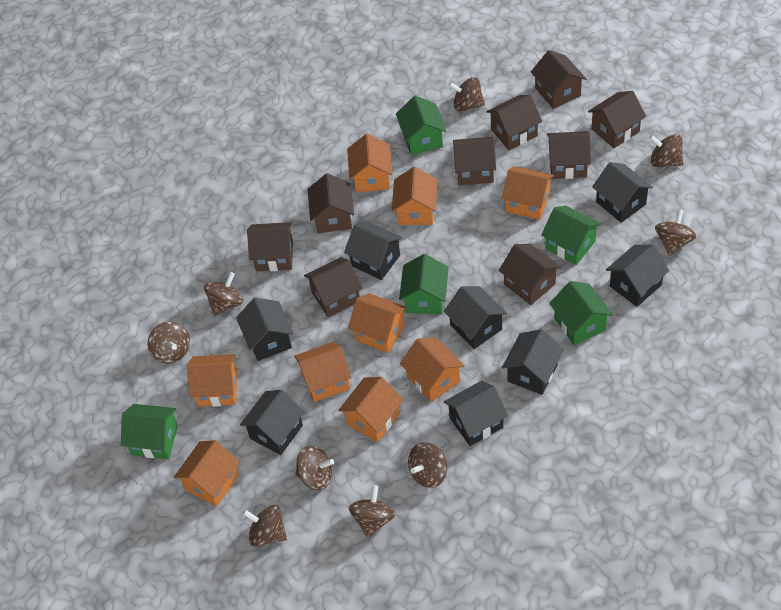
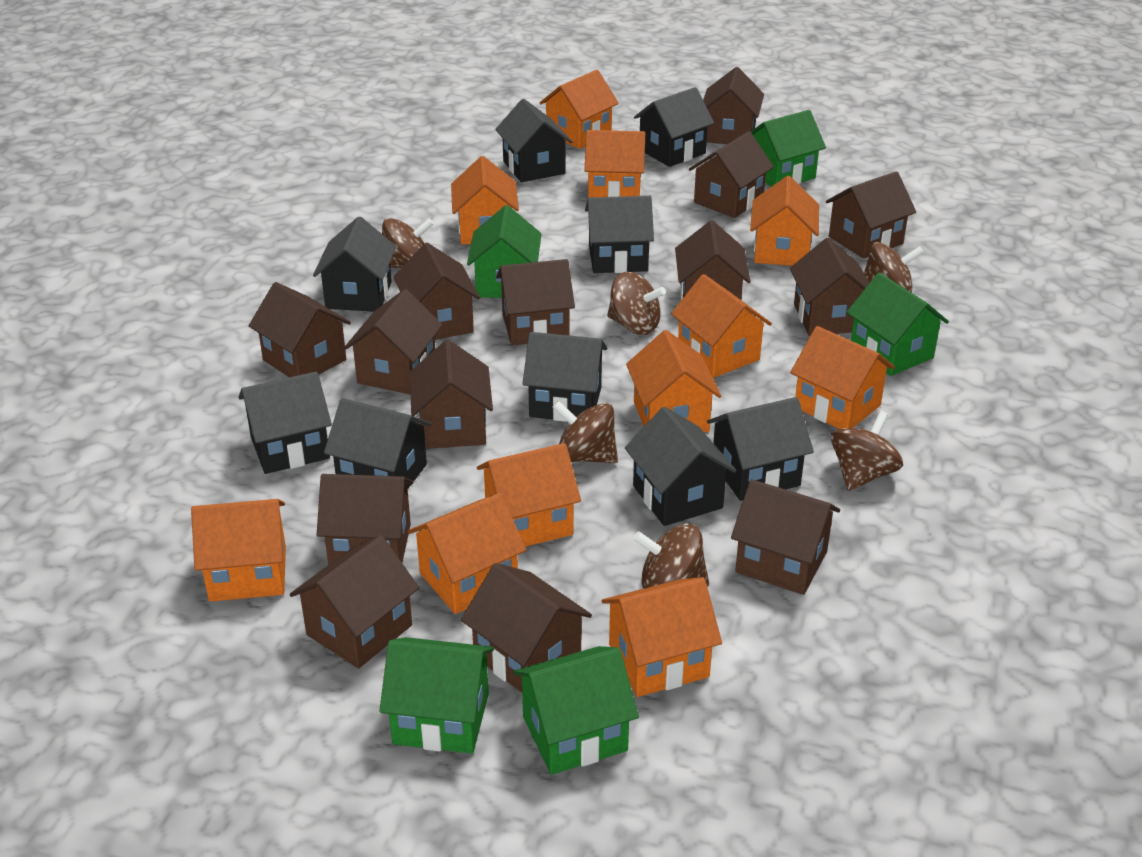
black house: 8 -> 9
brown house: 9 -> 14
brown spinning top: 9 -> 6
orange house: 9 -> 11

